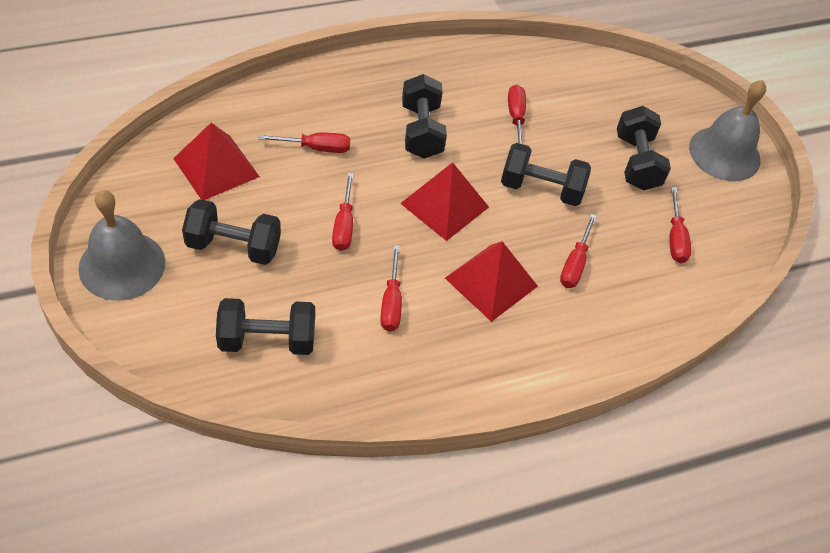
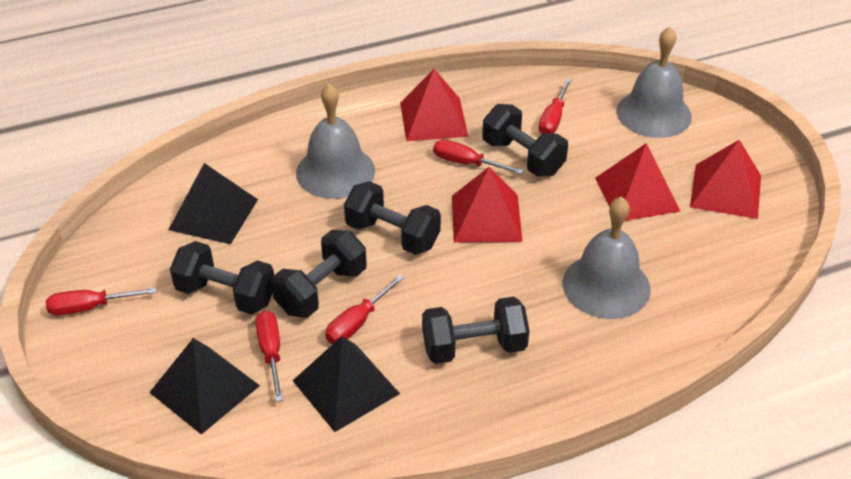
black pyramid: 0 -> 3
grey bell: 2 -> 3
red pyramid: 3 -> 4
red screwdriver: 6 -> 5

